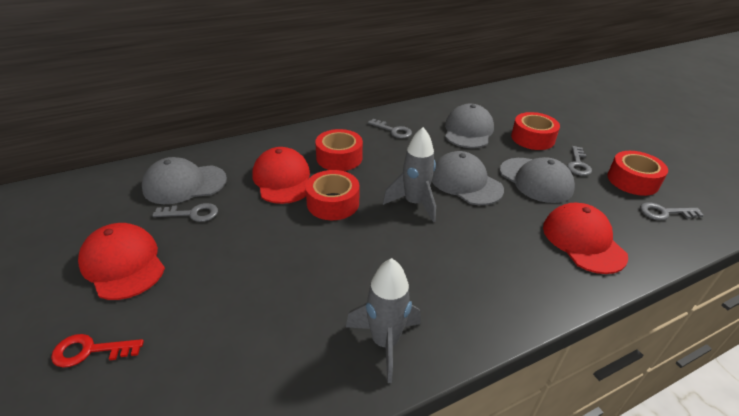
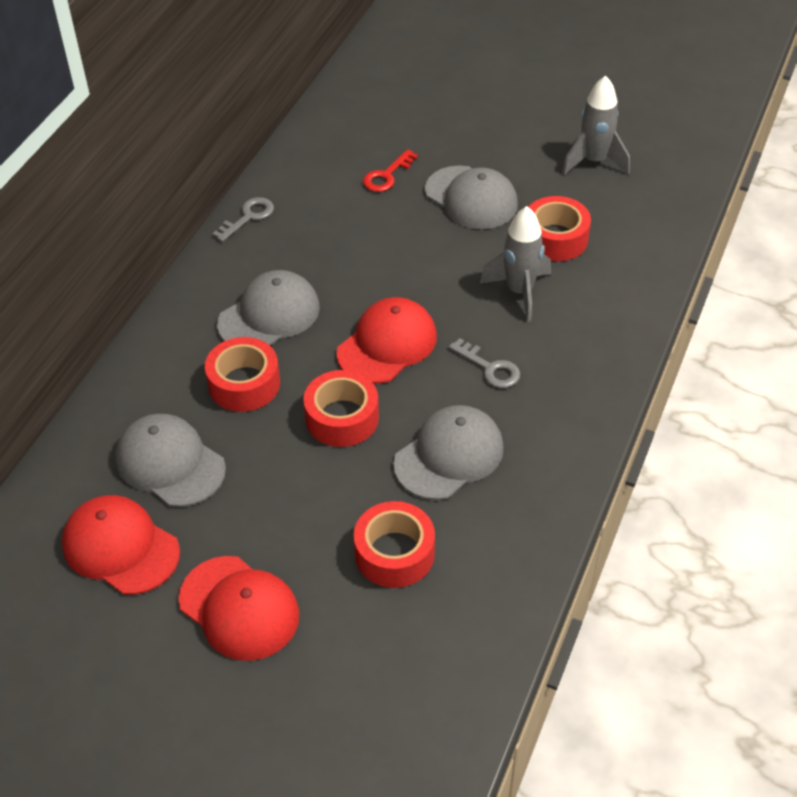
grey key: 4 -> 2

